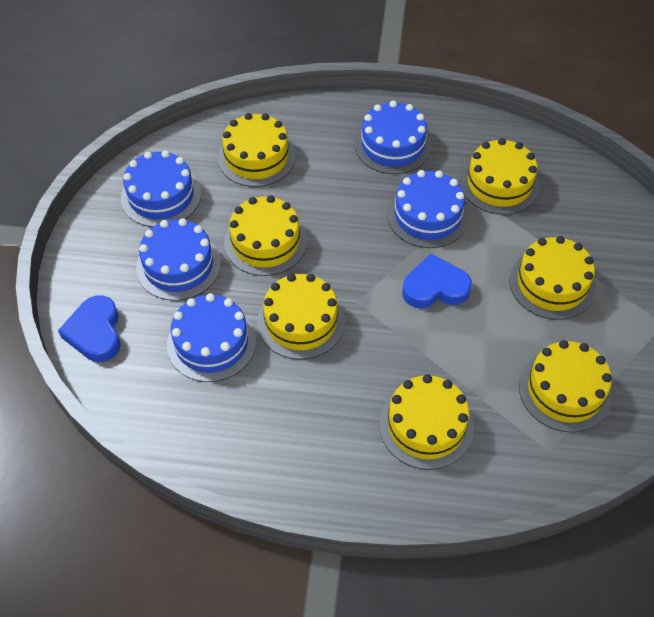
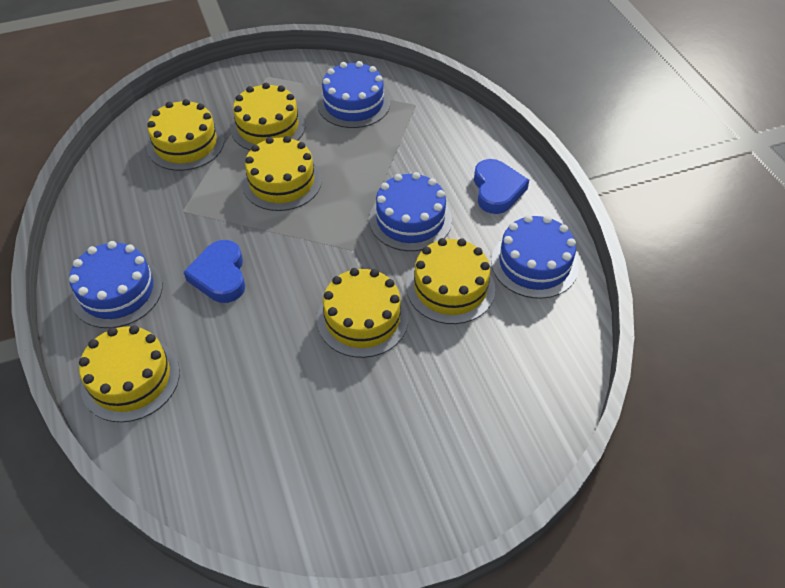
blue cake: 5 -> 4
yellow cake: 7 -> 6

